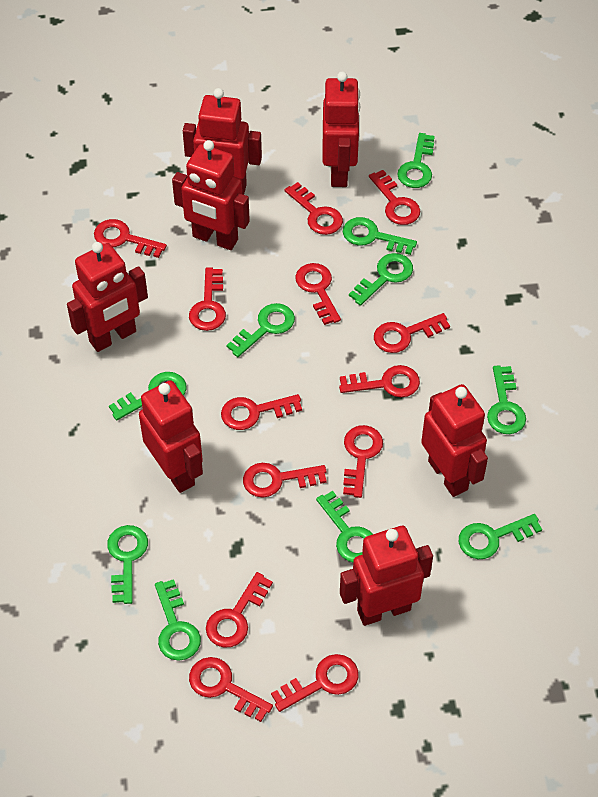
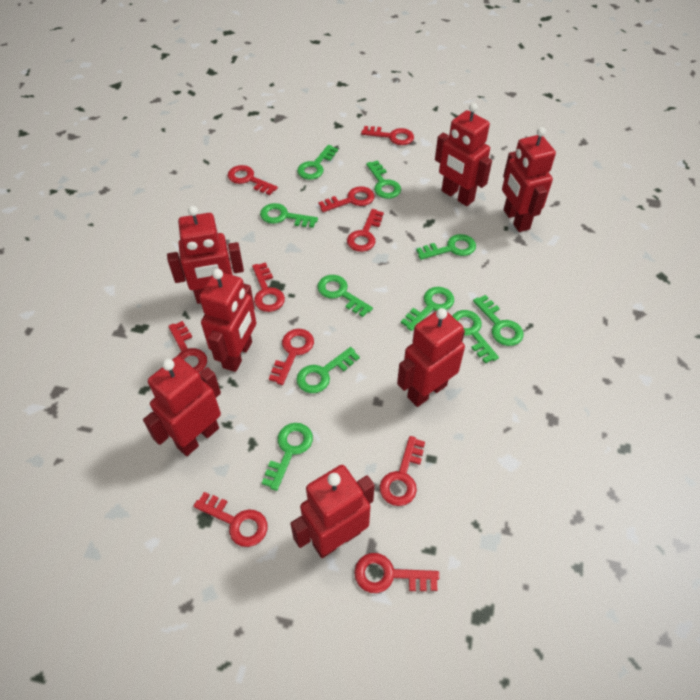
red key: 13 -> 10

